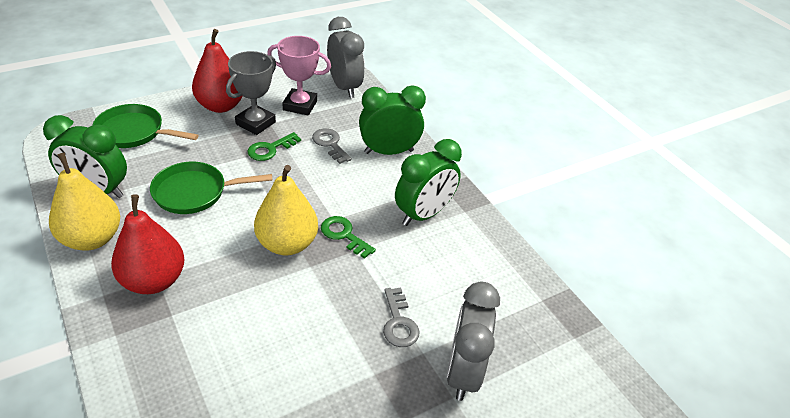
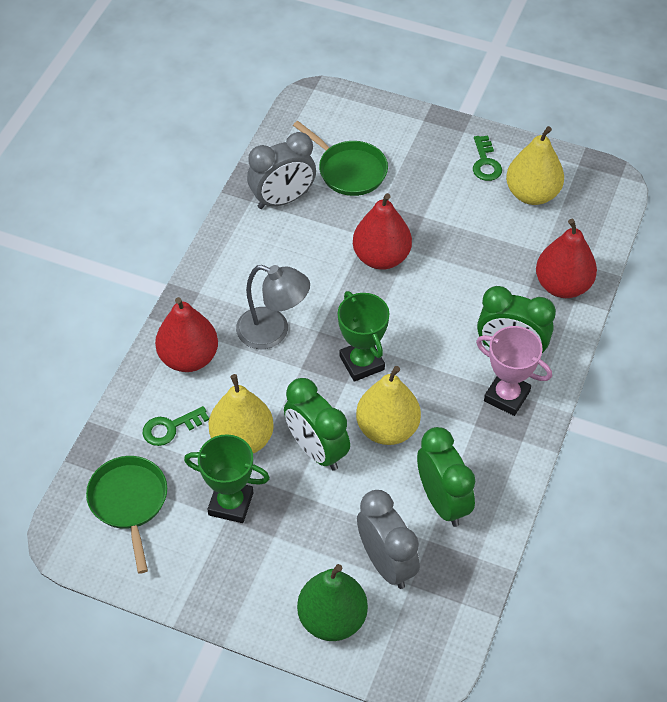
green pear: 0 -> 1
green trophy: 0 -> 2
grey key: 2 -> 0
grey lamp: 0 -> 1
grey trophy: 1 -> 0
red pear: 2 -> 3
yellow pear: 2 -> 3

